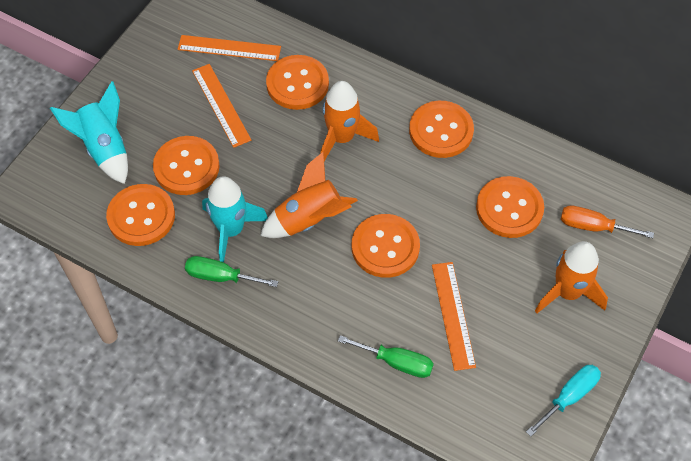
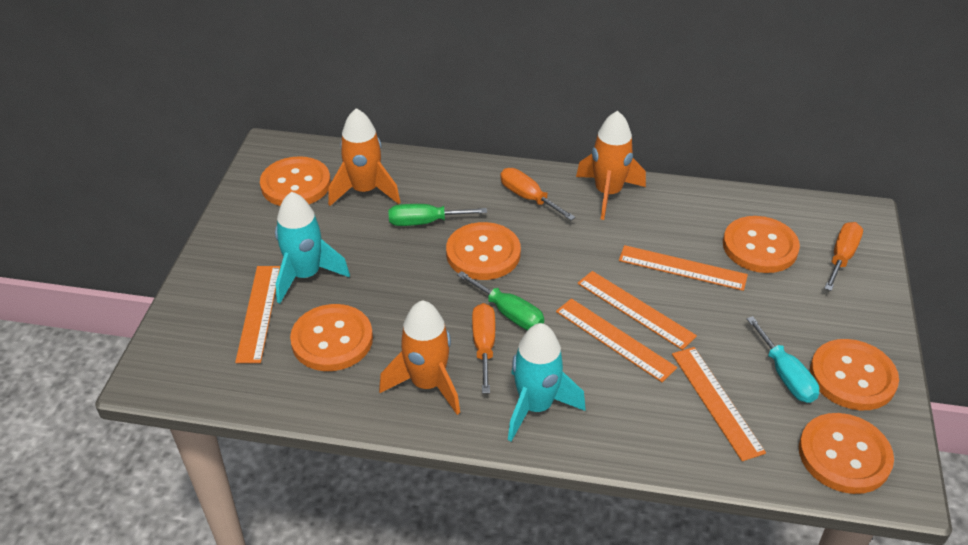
orange ruler: 3 -> 5
orange screwdriver: 1 -> 3

